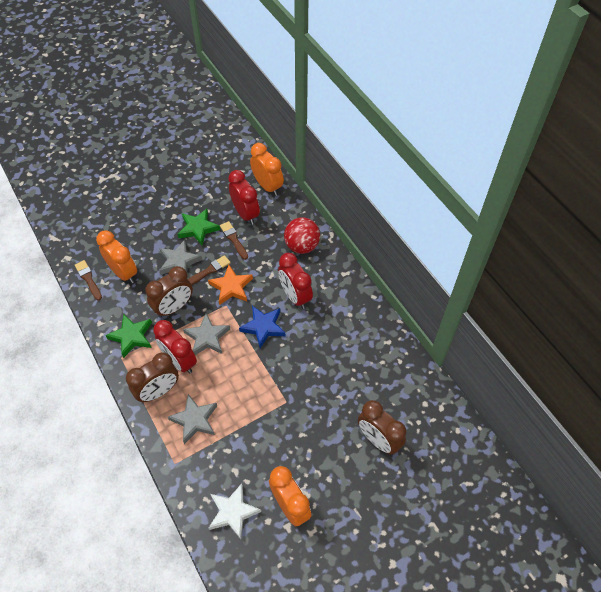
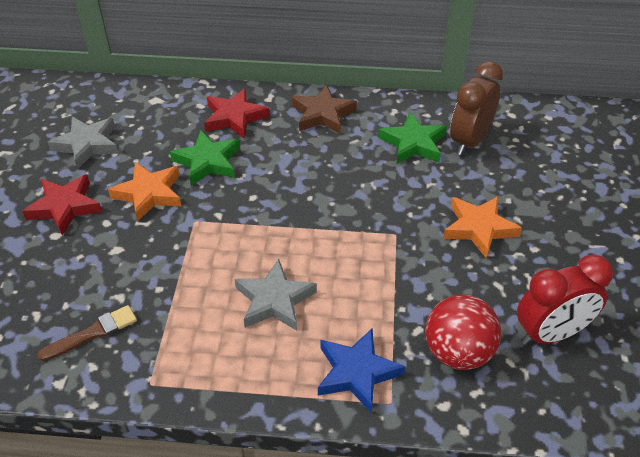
brown brush: 3 -> 1
brown clock: 3 -> 1
brown star: 0 -> 1
grey star: 3 -> 2
orange clock: 3 -> 0
orange star: 1 -> 2
red clock: 3 -> 1
red star: 0 -> 2
white star: 1 -> 0

